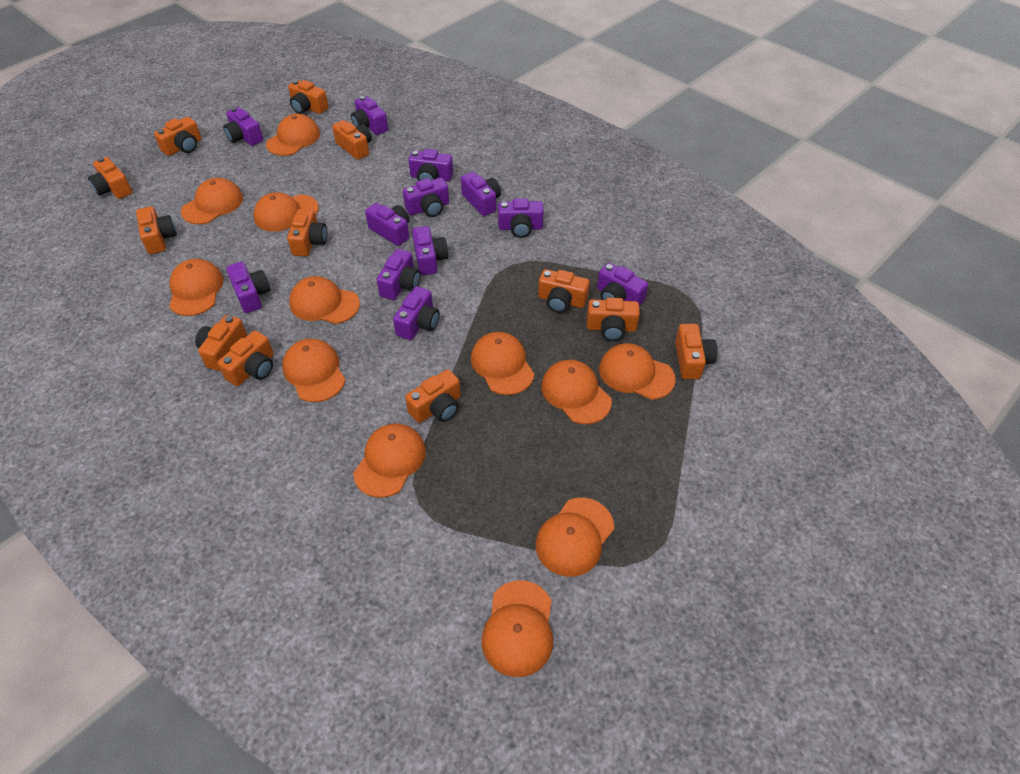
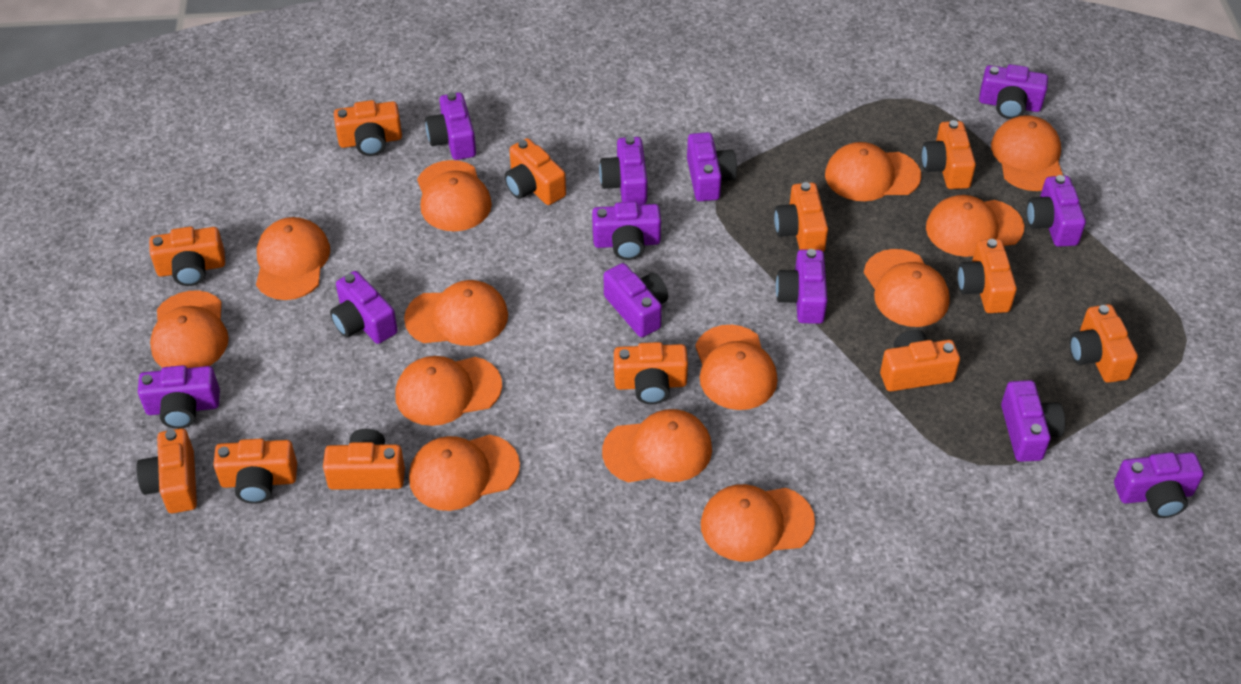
orange cap: 12 -> 13

